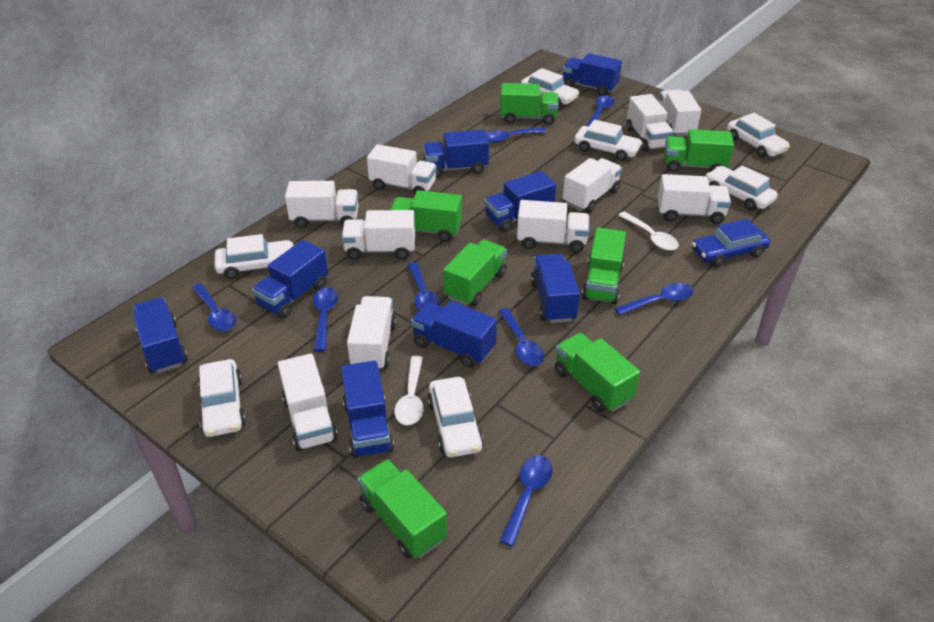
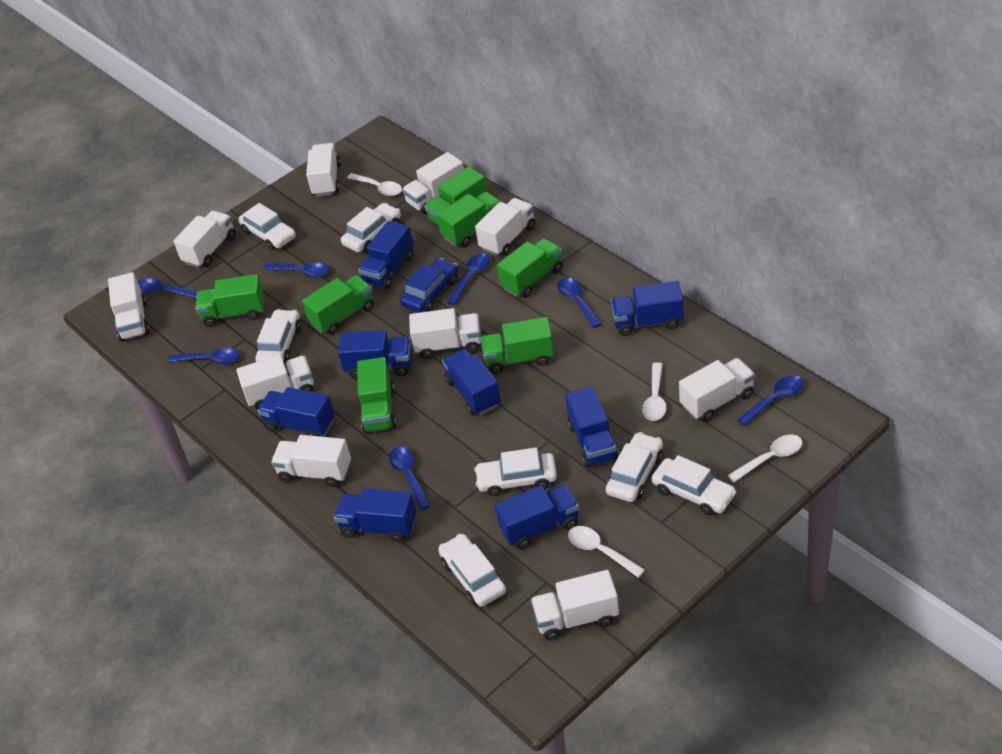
blue spoon: 8 -> 7
white spoon: 2 -> 4

